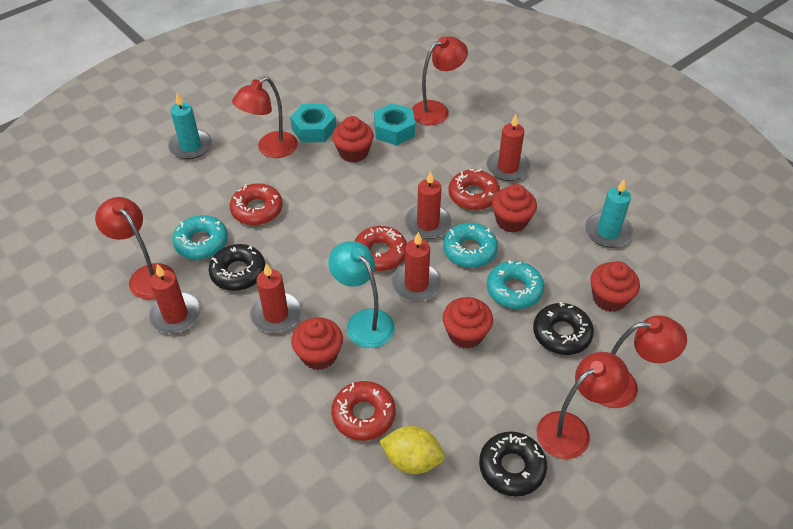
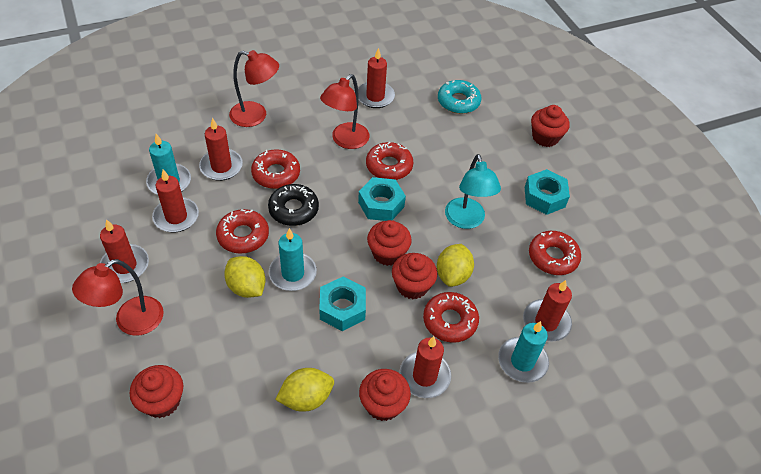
black donut: 3 -> 1
red candle: 5 -> 6
red donut: 4 -> 5
red lamp: 5 -> 3
turquoise candle: 2 -> 3
turquoise donut: 3 -> 1
turquoise nut: 2 -> 3
yellow lemon: 1 -> 3

